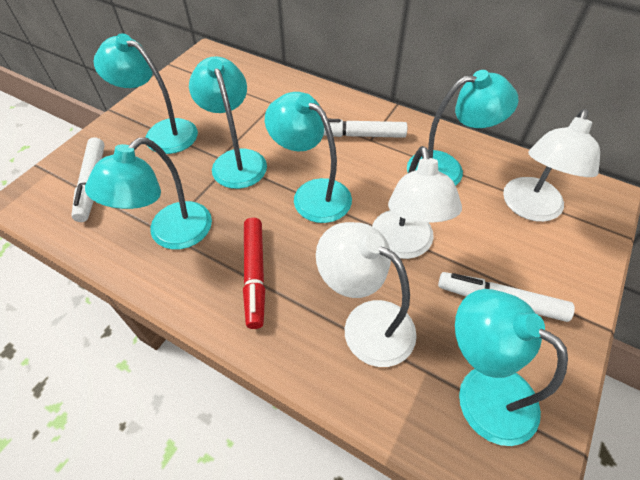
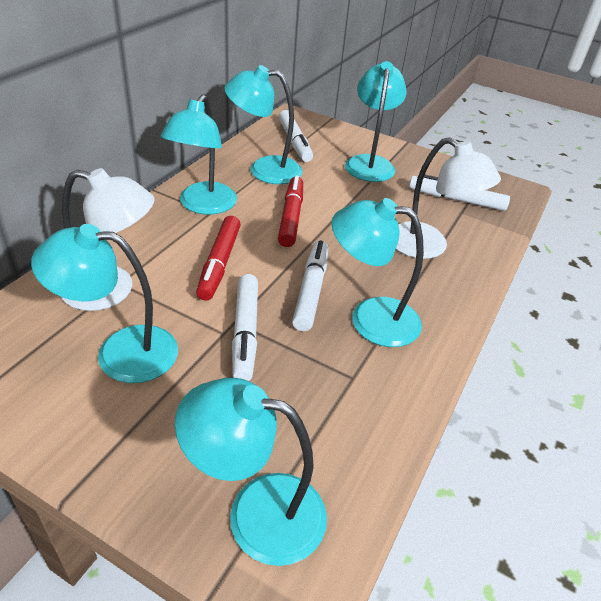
red marker: 1 -> 2
white lamp: 3 -> 2
white marker: 3 -> 4

